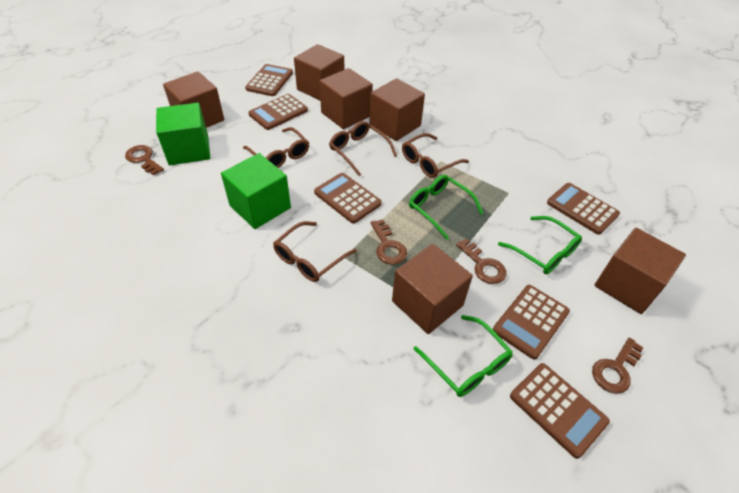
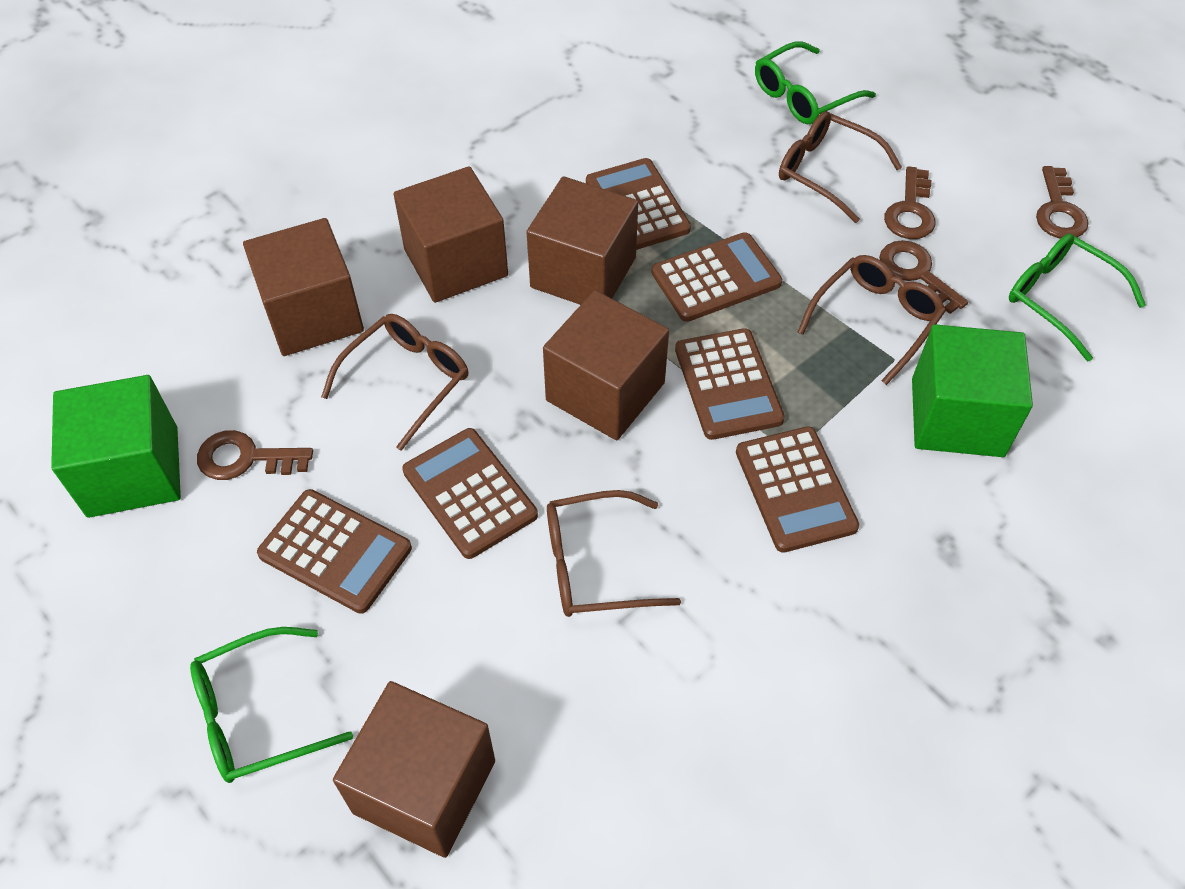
brown cube: 6 -> 5

